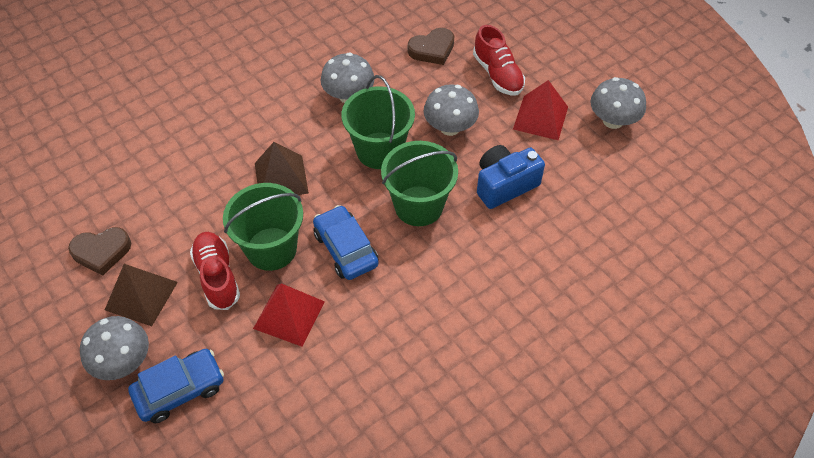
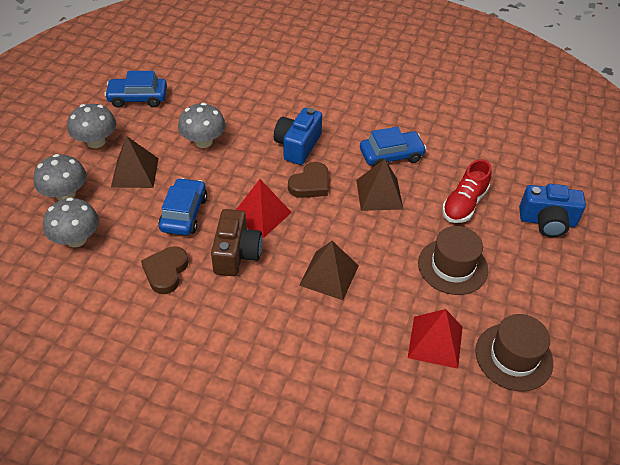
blue camera: 1 -> 2
blue car: 2 -> 3
brown camera: 0 -> 1
brown hat: 0 -> 2
brown pyramid: 2 -> 3
green bucket: 3 -> 0
red shoe: 2 -> 1

